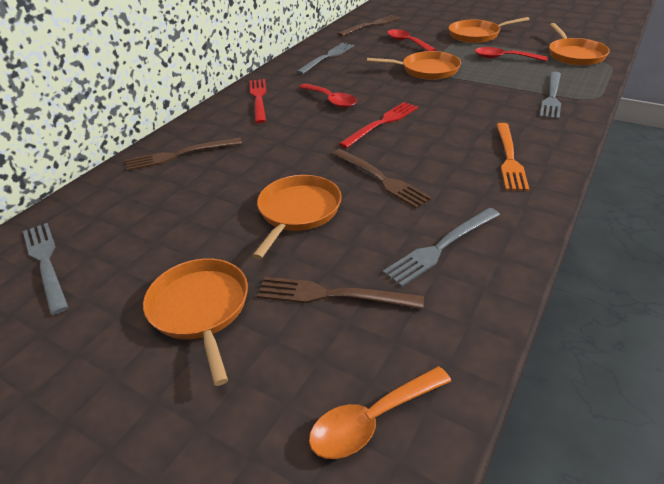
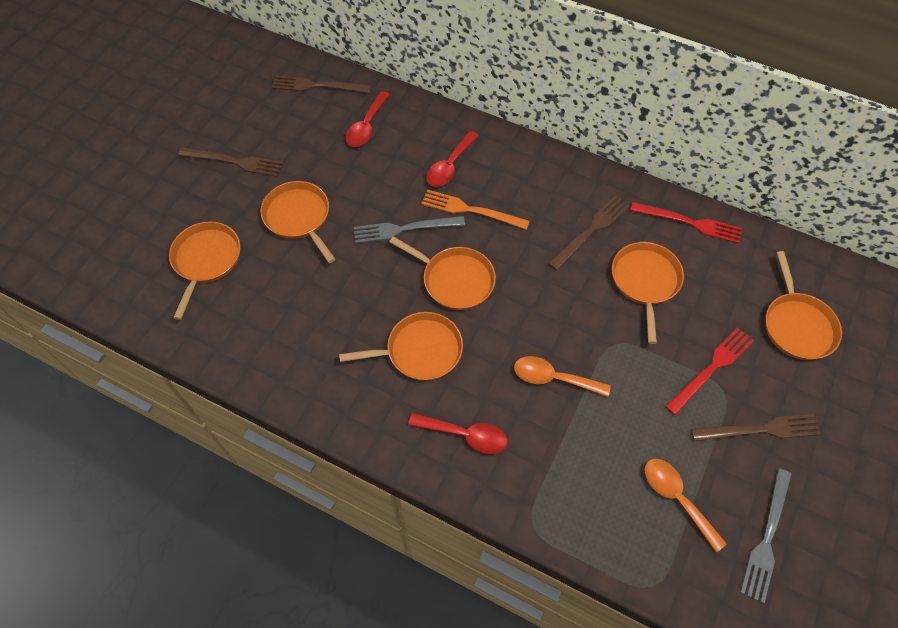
grey fork: 4 -> 2
orange pan: 5 -> 6
orange spoon: 1 -> 2

